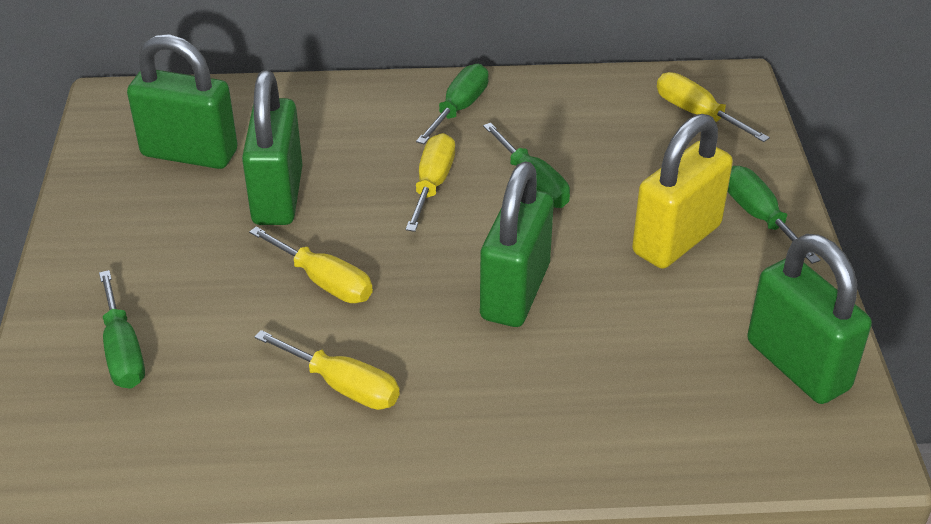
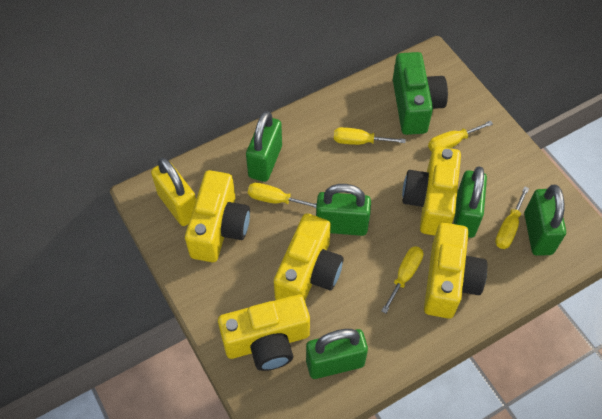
green camera: 0 -> 1
green padlock: 4 -> 5
green screwdriver: 4 -> 0
yellow camera: 0 -> 5
yellow screwdriver: 4 -> 5

